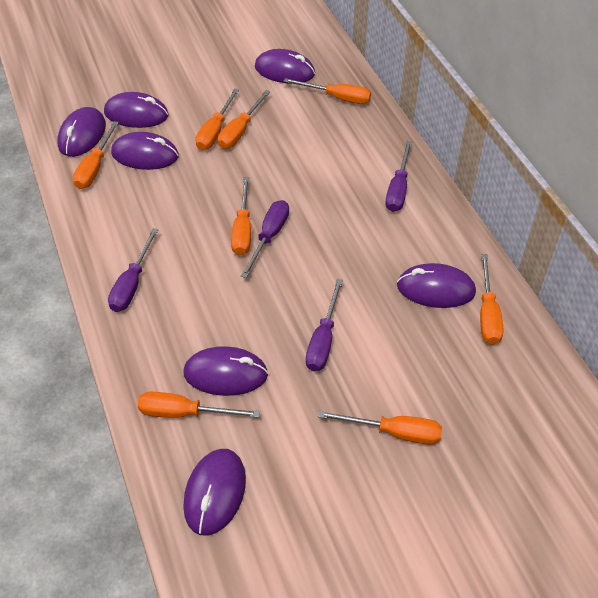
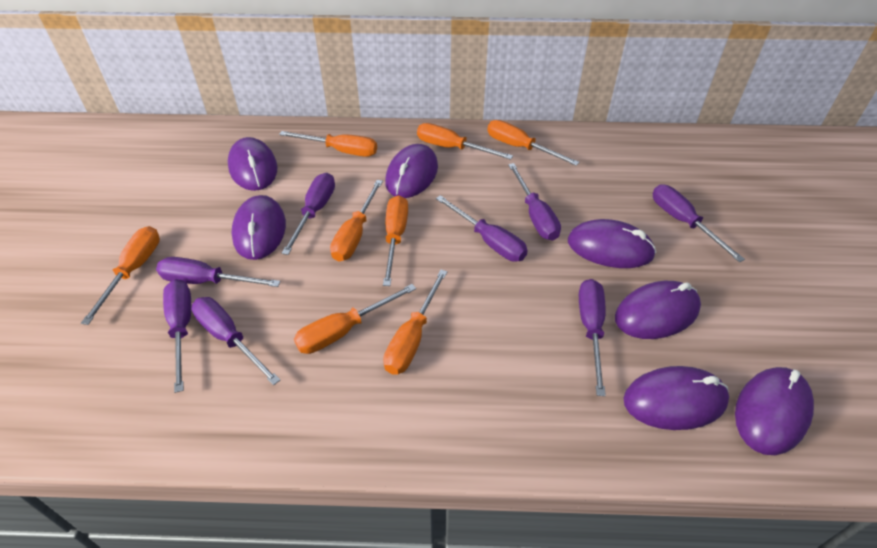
purple screwdriver: 4 -> 8

